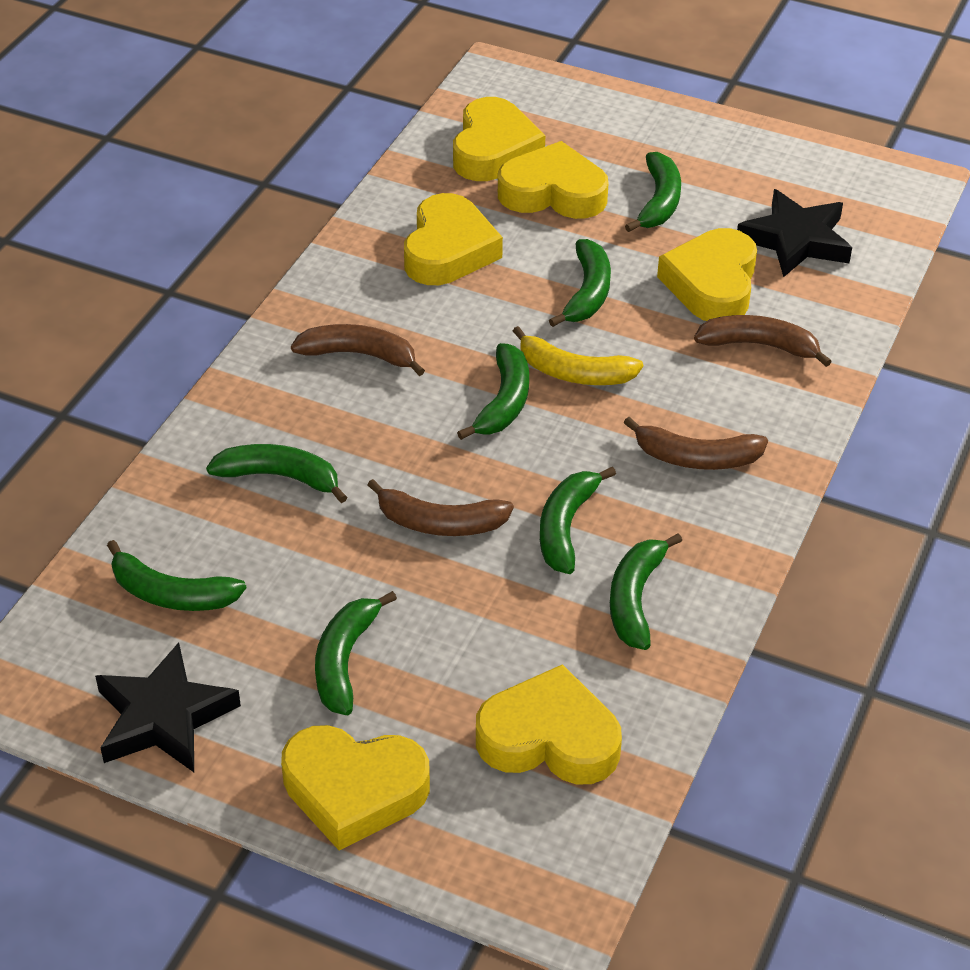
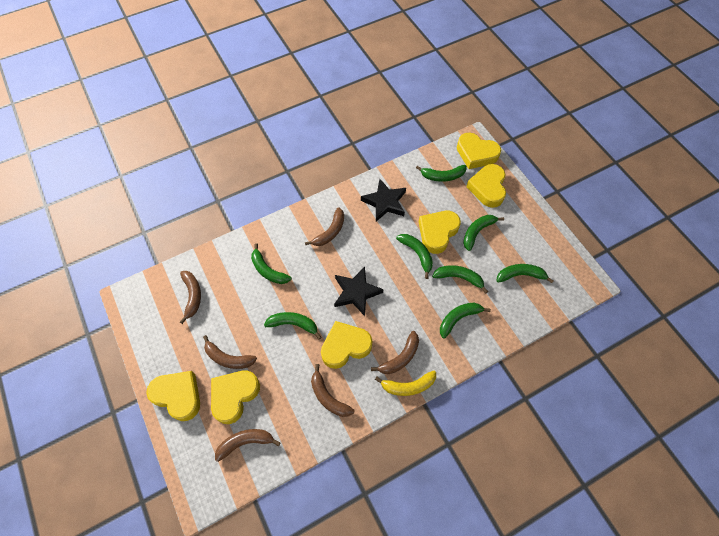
brown banana: 4 -> 6

